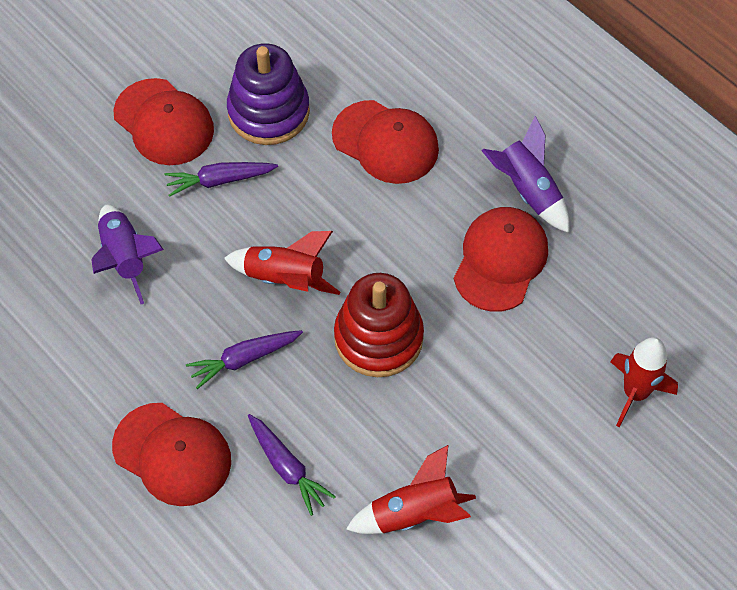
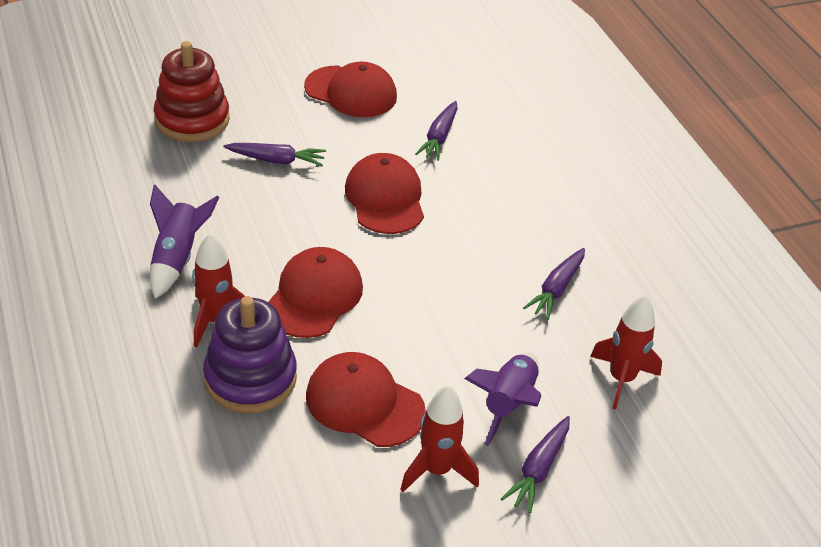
purple carrot: 3 -> 4

